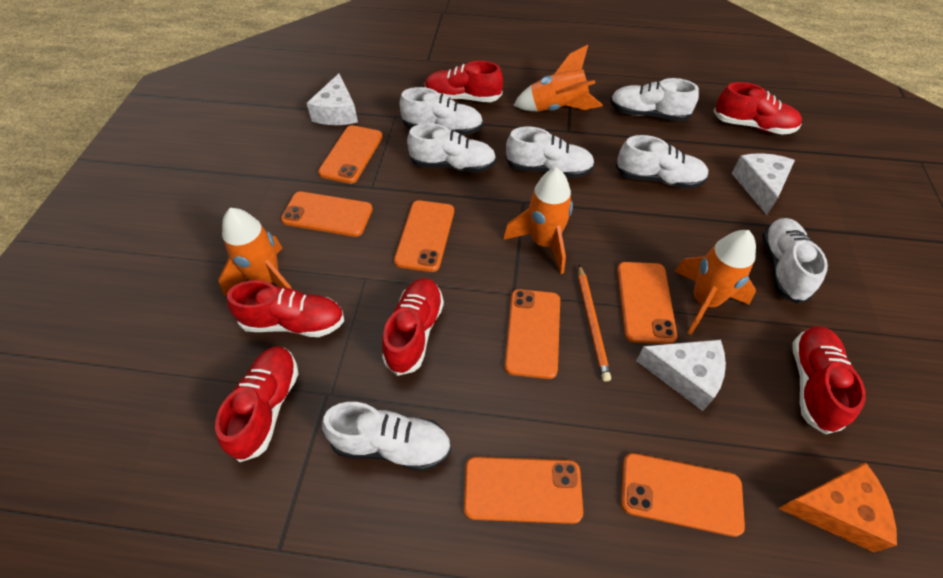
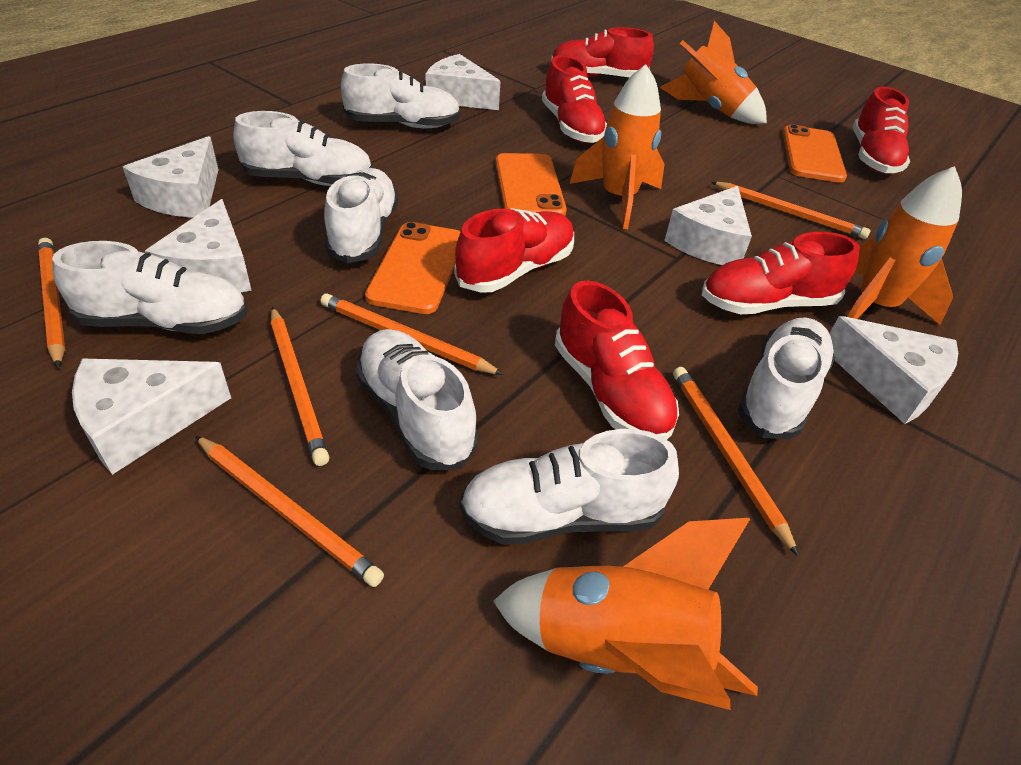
orange cheese: 1 -> 0
orange pencil: 1 -> 6
orange phone: 7 -> 3
white cheese: 3 -> 6

